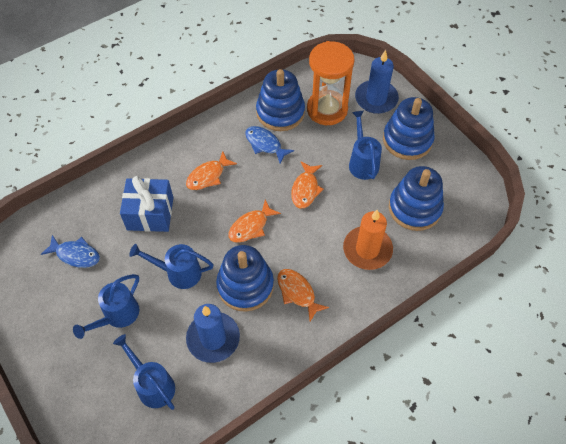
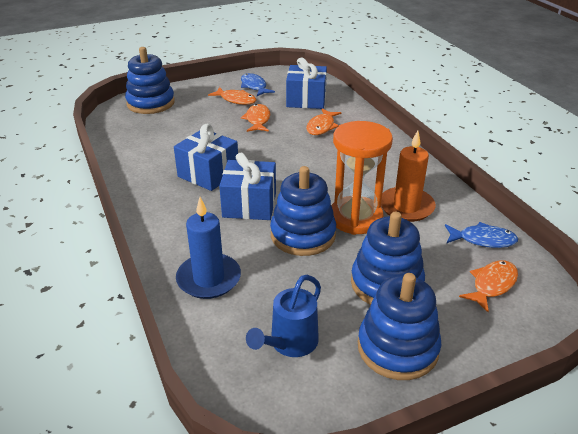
blue candle: 2 -> 1
blue gift: 1 -> 3
blue watering can: 4 -> 1

